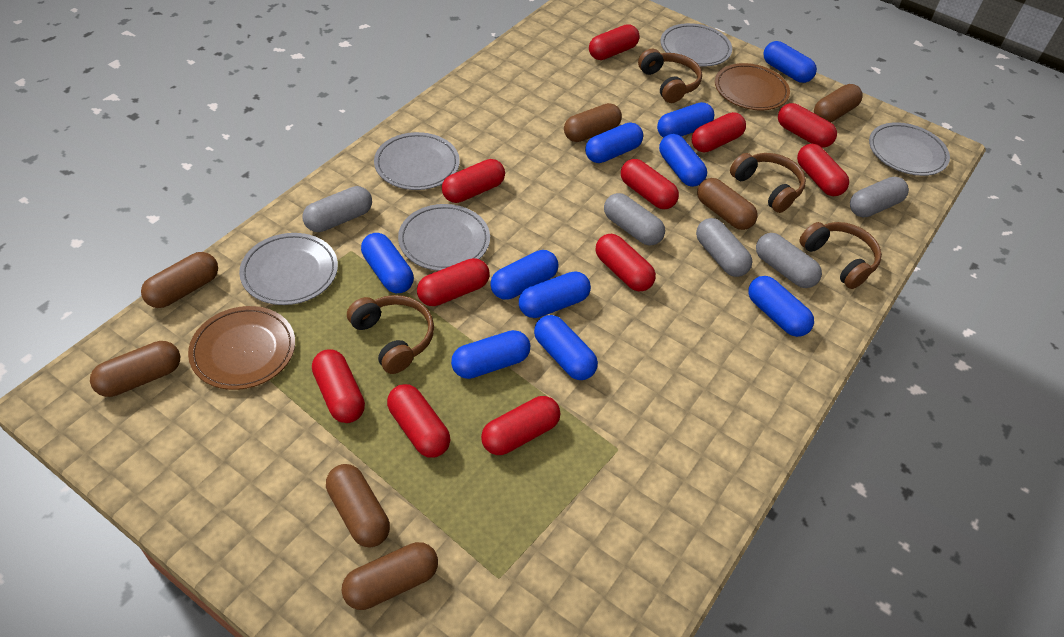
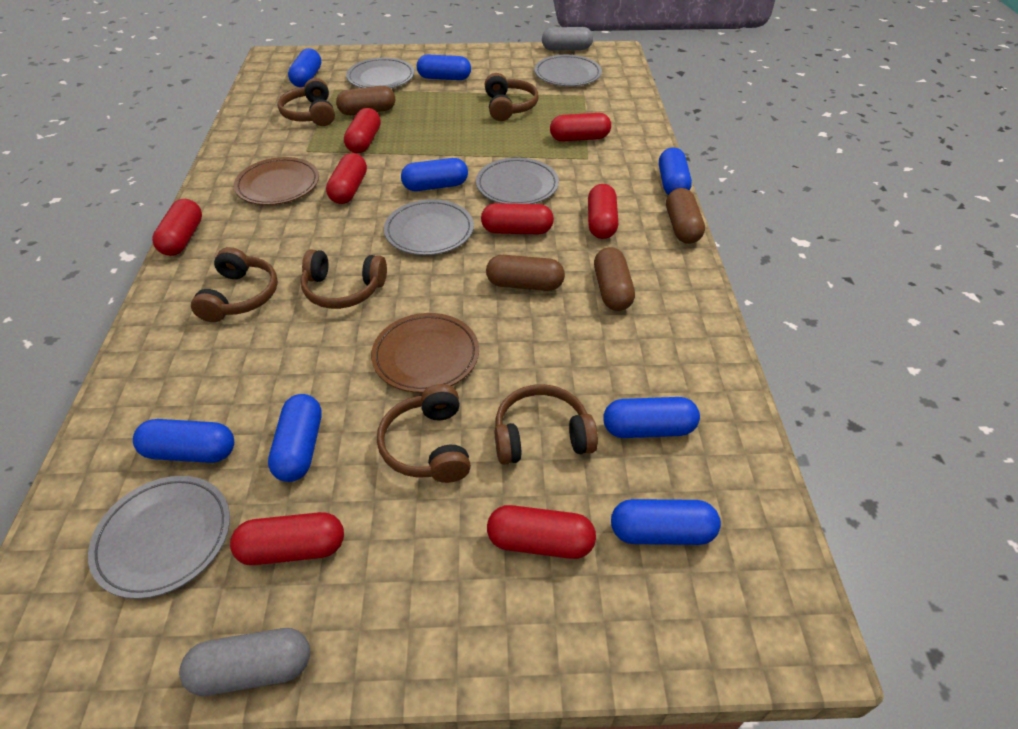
blue capsule: 10 -> 8
brown capsule: 7 -> 4
brown headphones: 4 -> 6
grey capsule: 5 -> 2
red capsule: 11 -> 8

